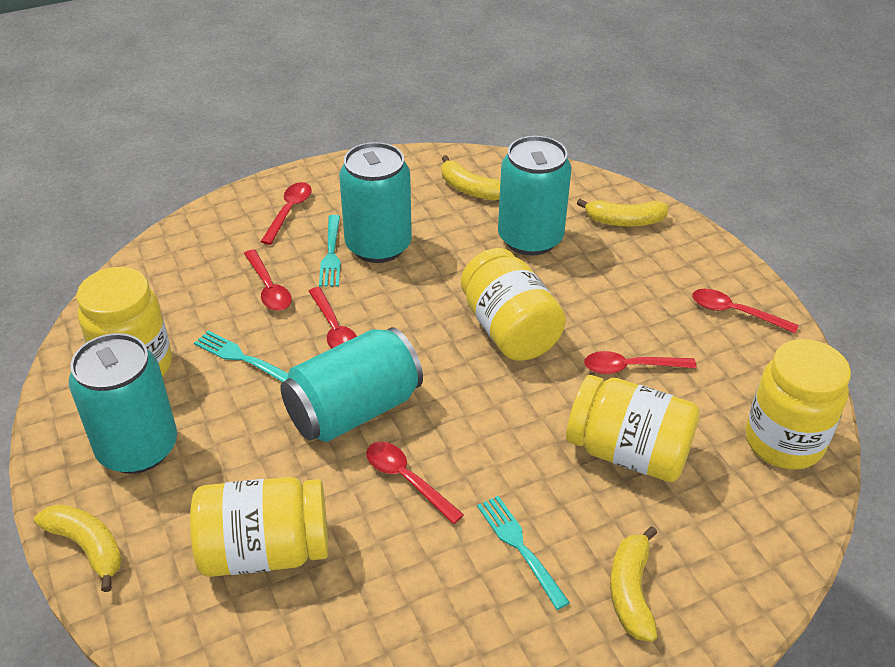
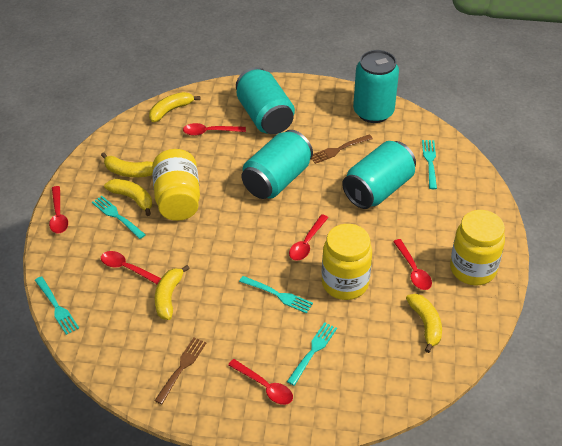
brown fork: 0 -> 2
turquoise fork: 3 -> 5
yellow banana: 4 -> 5
yellow jar: 5 -> 3

